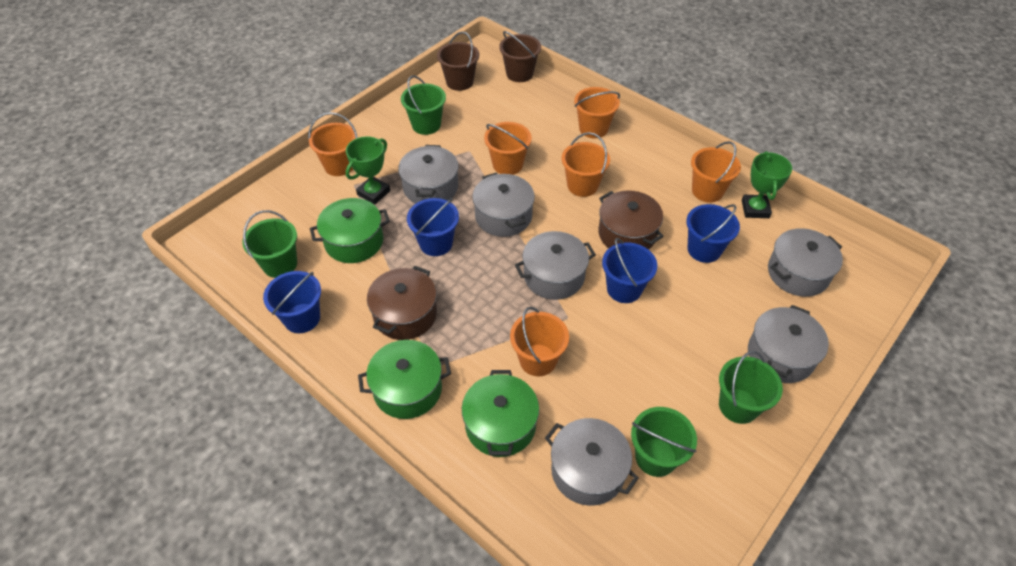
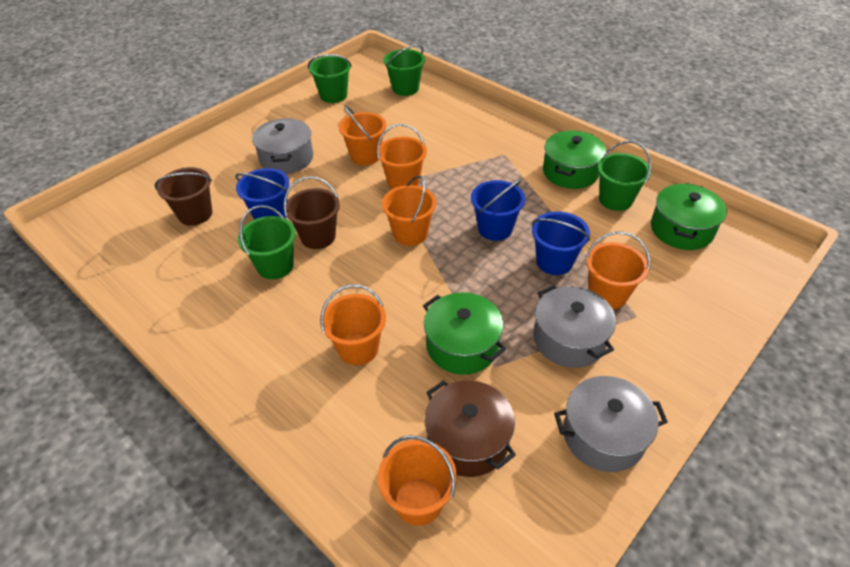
blue bucket: 4 -> 3
brown pot: 2 -> 1
green trophy: 2 -> 0
grey pot: 6 -> 3

